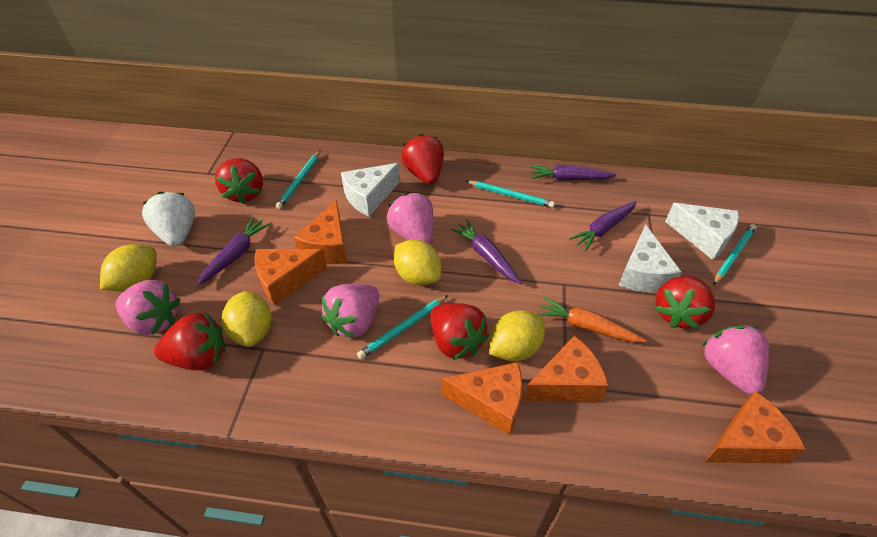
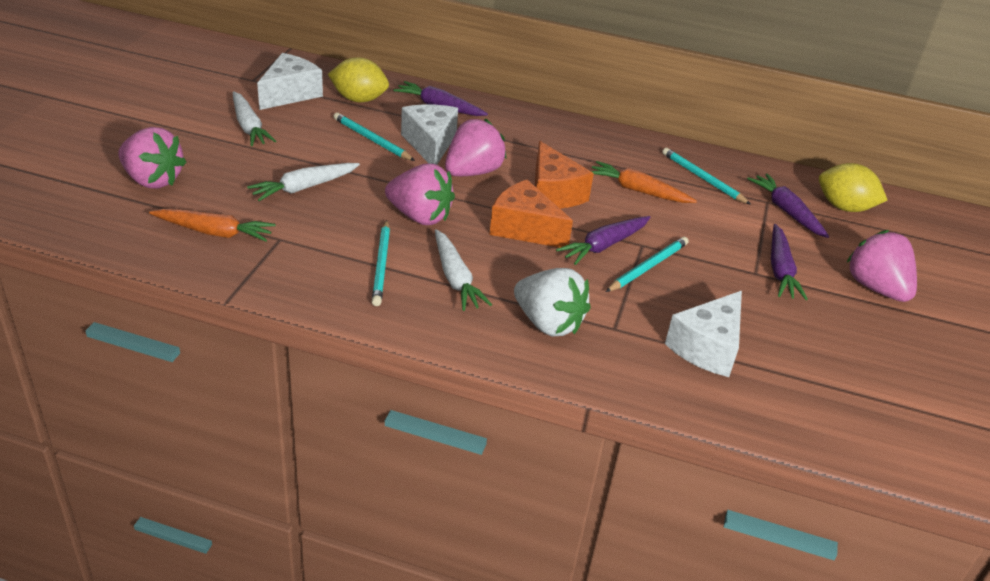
orange carrot: 1 -> 2
orange cheese: 5 -> 2
red strawberry: 5 -> 0
white carrot: 0 -> 3
yellow lemon: 4 -> 2

